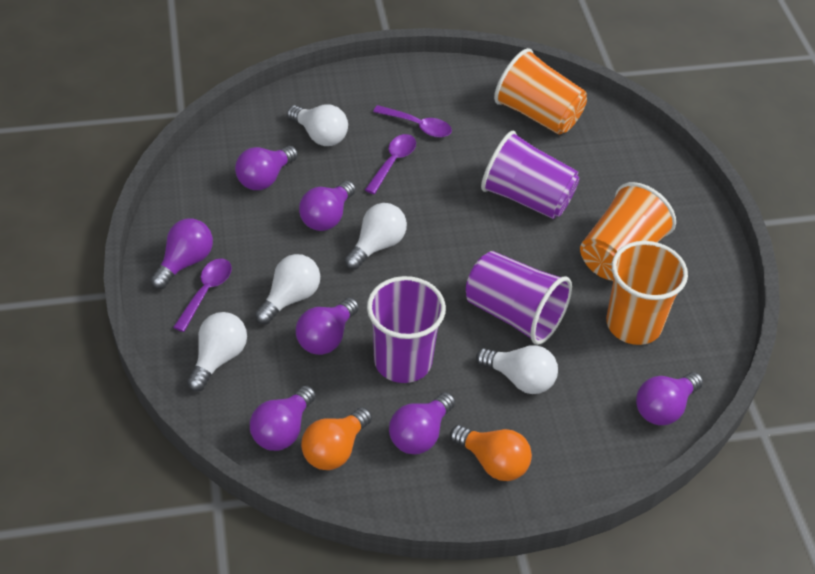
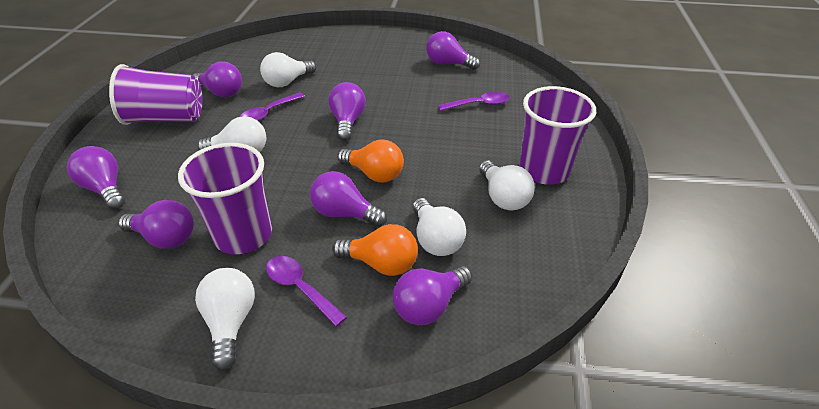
orange cup: 3 -> 0

